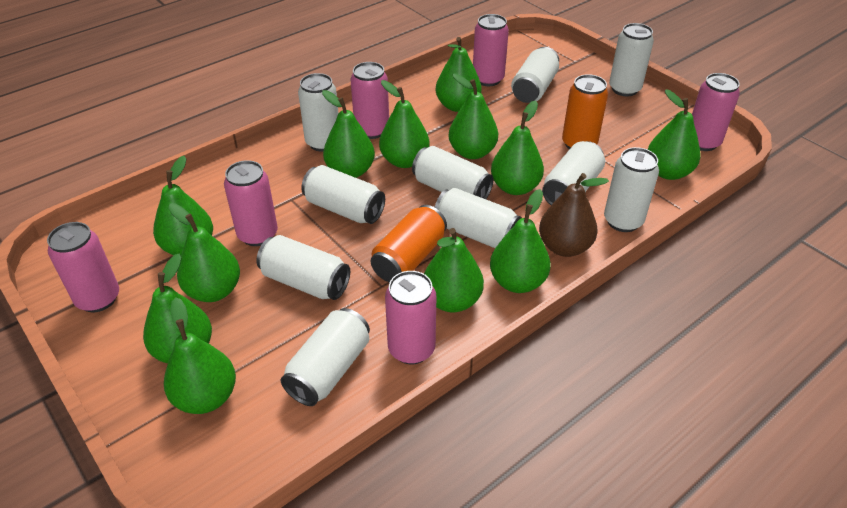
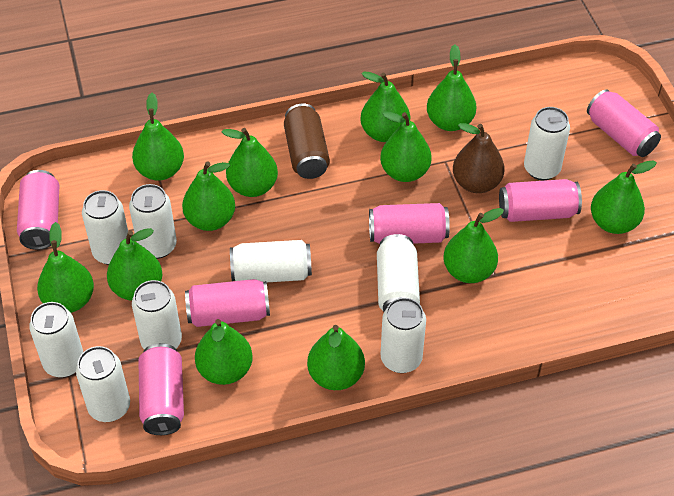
brown can: 0 -> 1
orange can: 2 -> 0
white can: 10 -> 9

